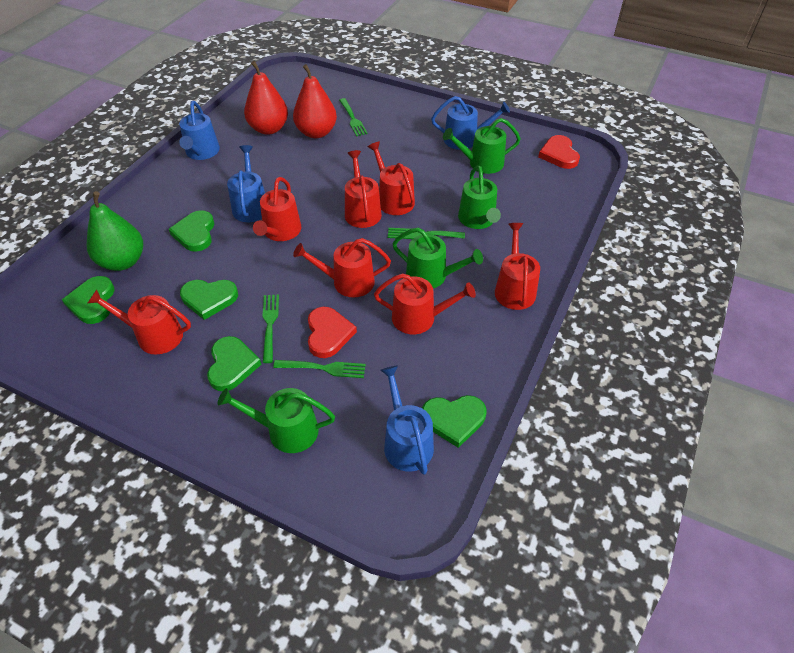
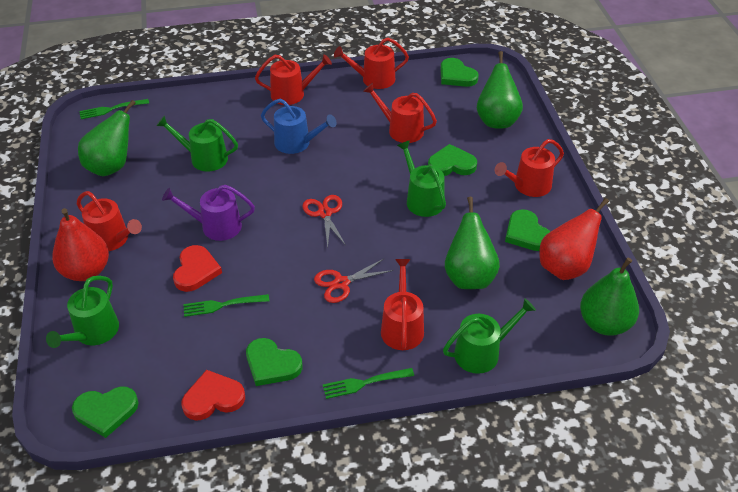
blue watering can: 4 -> 1
green fork: 4 -> 3
green pear: 1 -> 4
purple watering can: 0 -> 1
red scissors: 0 -> 2
red watering can: 7 -> 6

